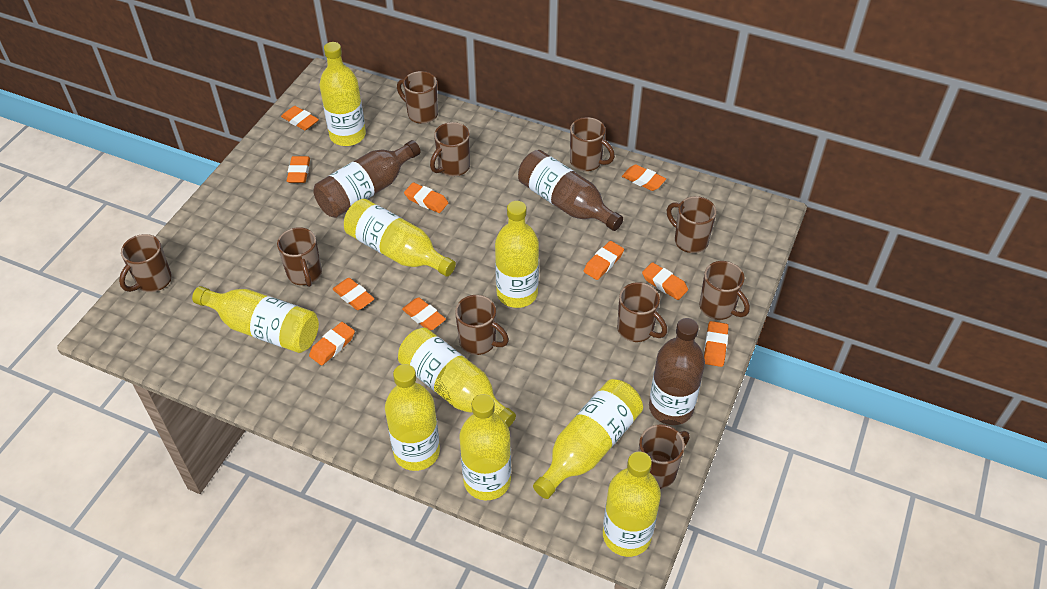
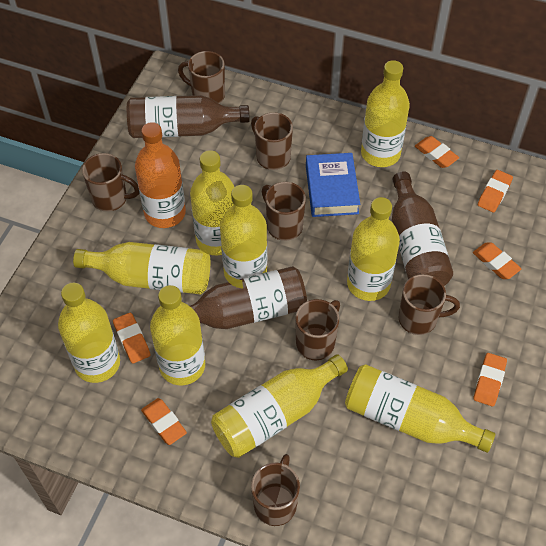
blue book: 0 -> 1
brown mug: 10 -> 7
orange bottle: 0 -> 1
orange eraser: 10 -> 6

